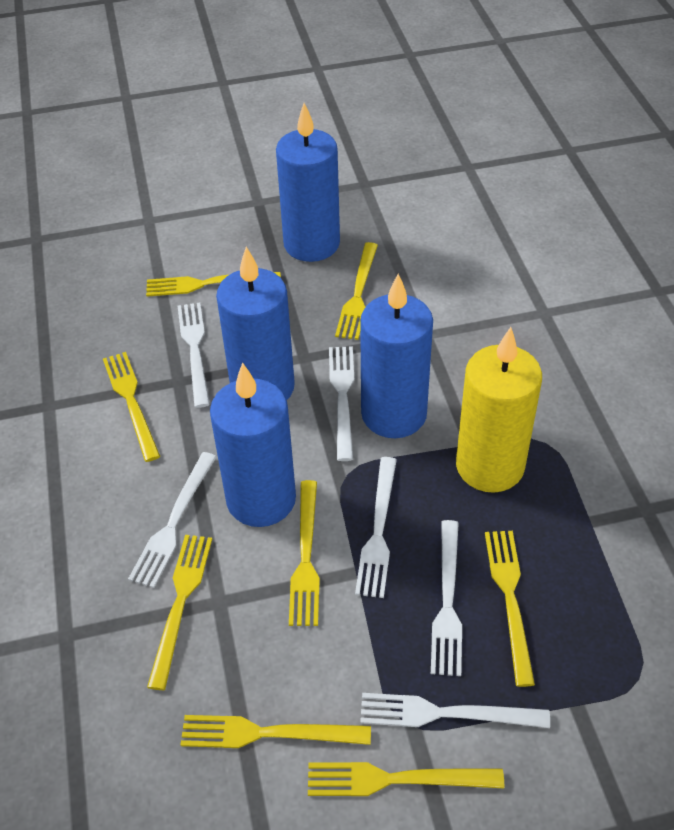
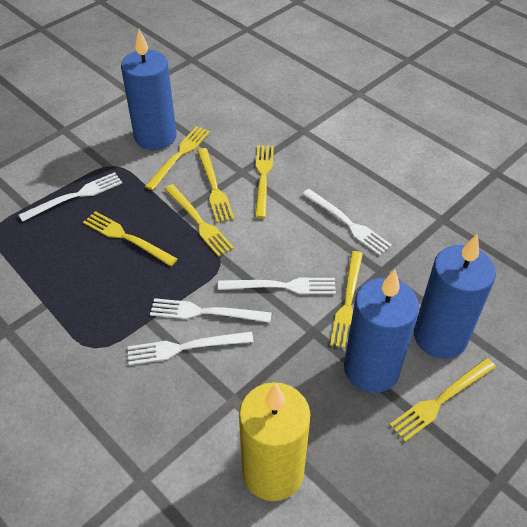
blue candle: 4 -> 3
white fork: 6 -> 5
yellow fork: 8 -> 7

